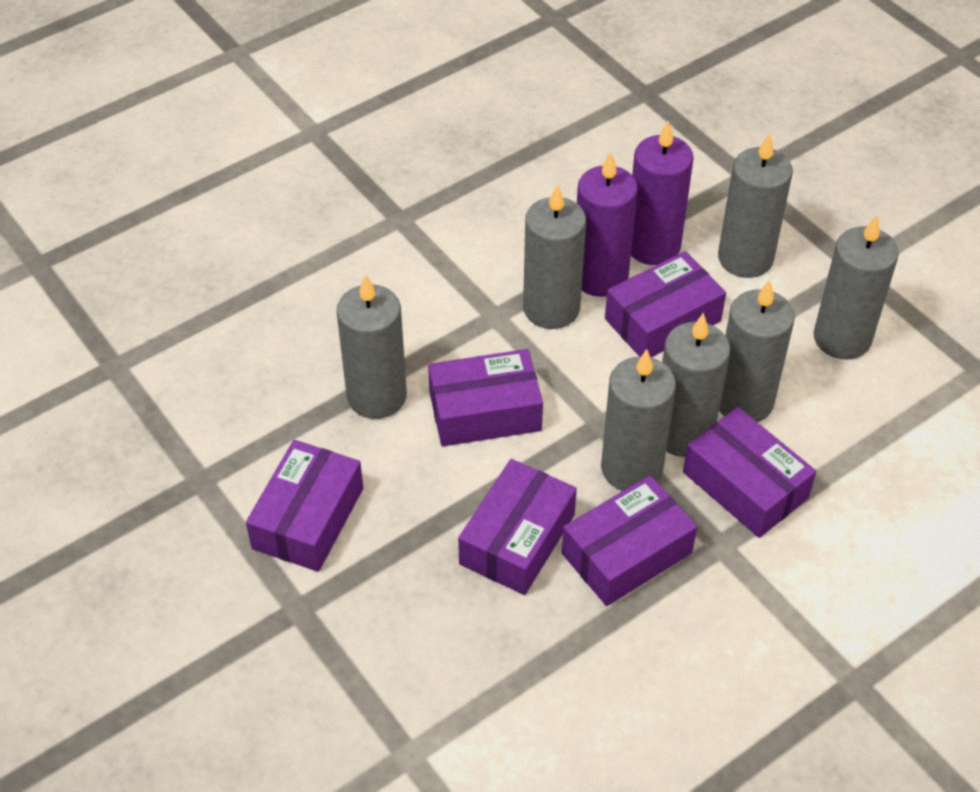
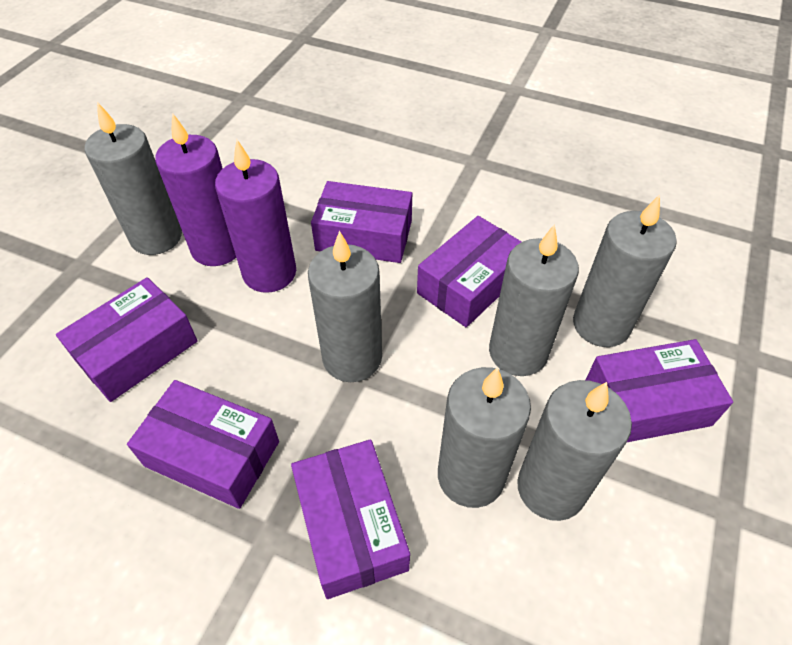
grey candle: 7 -> 6

